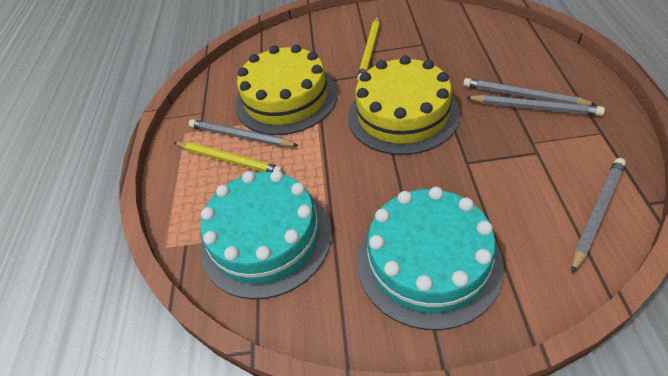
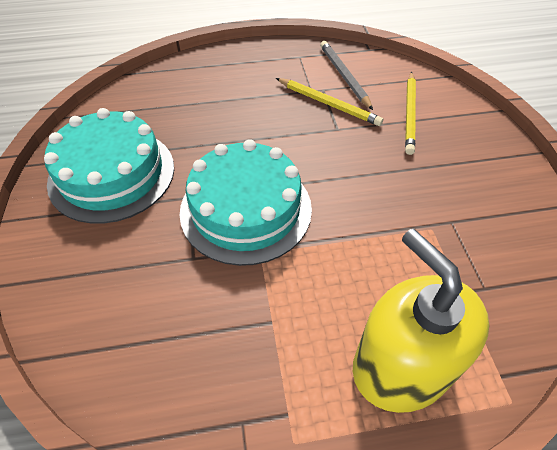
grey pencil: 4 -> 1
yellow cake: 2 -> 0
yellow soap dispenser: 0 -> 1

